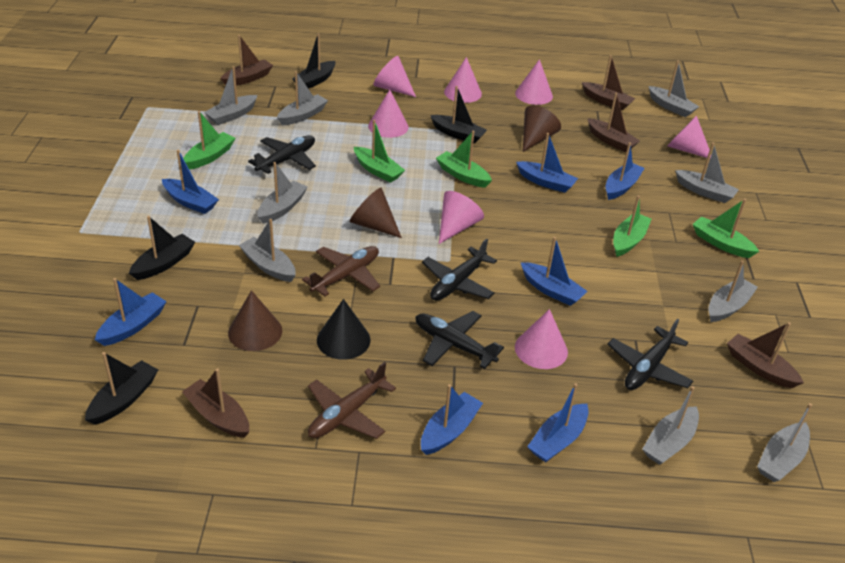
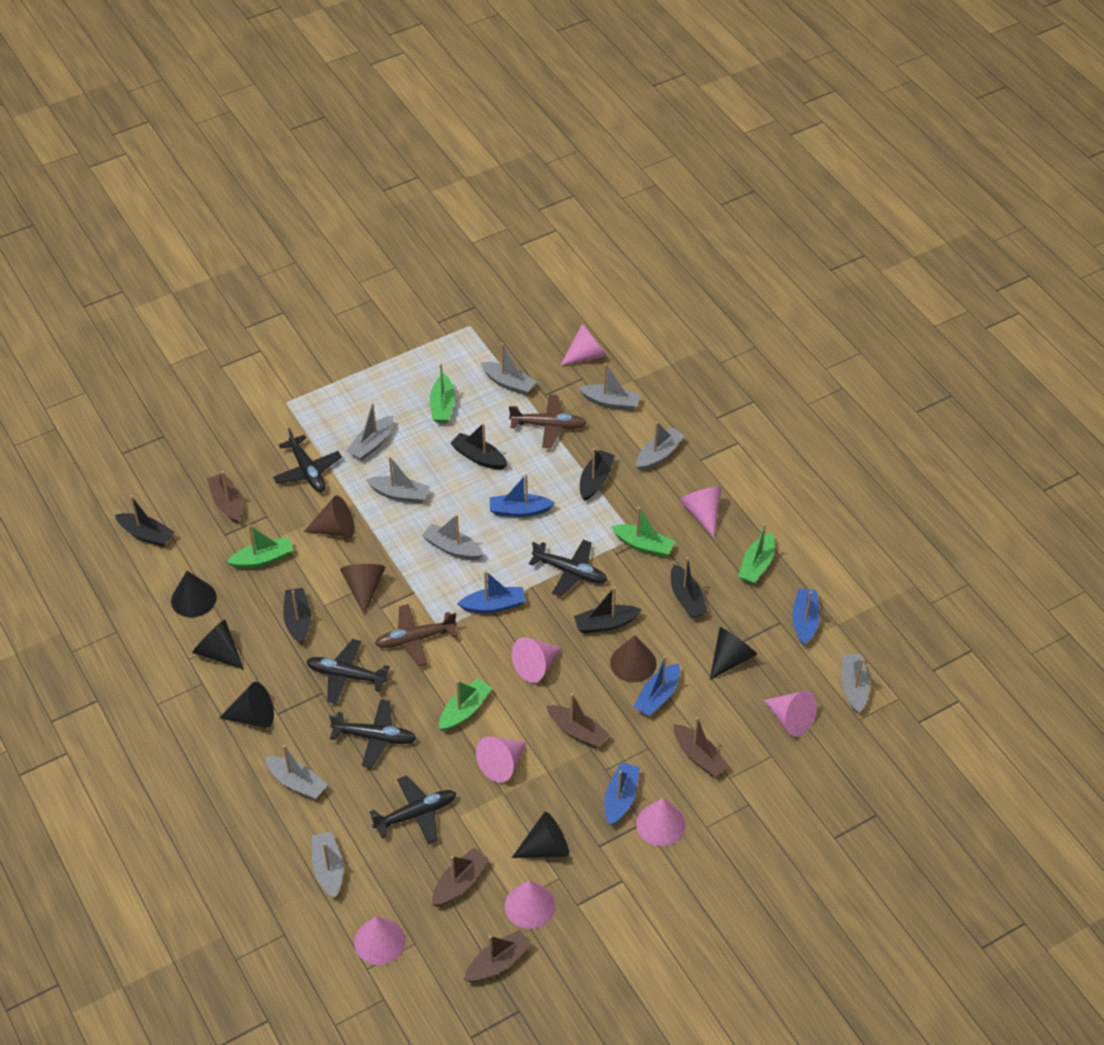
black boat: 4 -> 6
black cone: 1 -> 5
black plane: 4 -> 5
blue boat: 7 -> 5
pink cone: 7 -> 8

